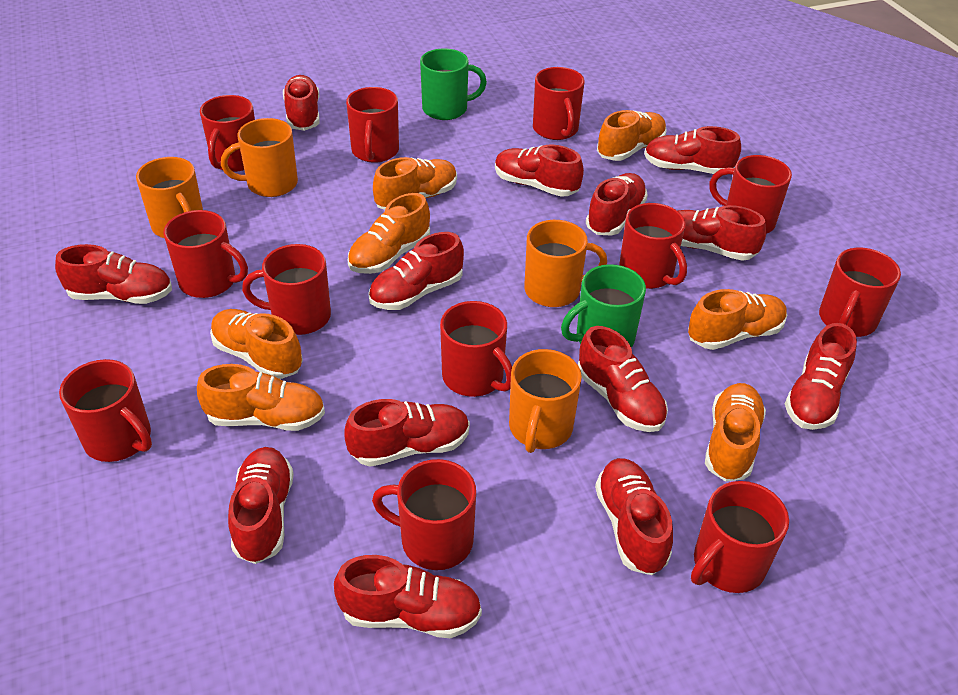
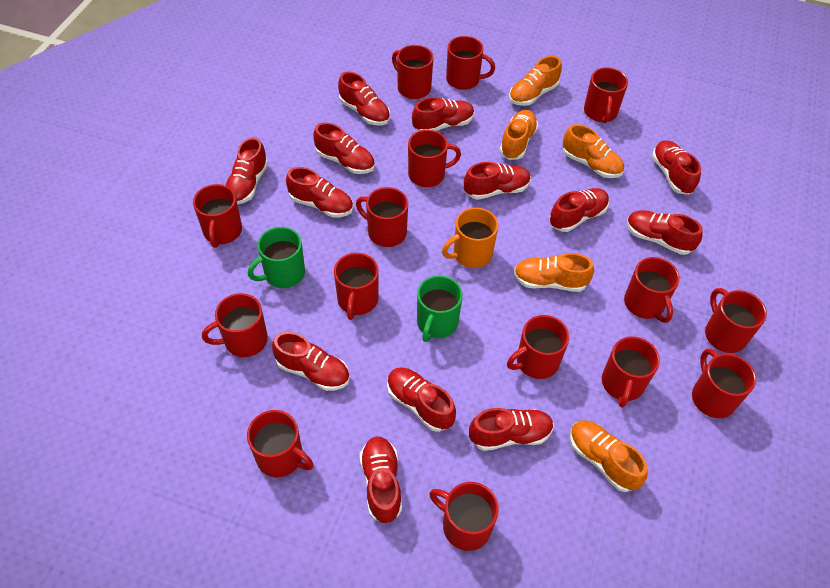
orange mug: 4 -> 1
orange shoe: 7 -> 5
red mug: 12 -> 15

